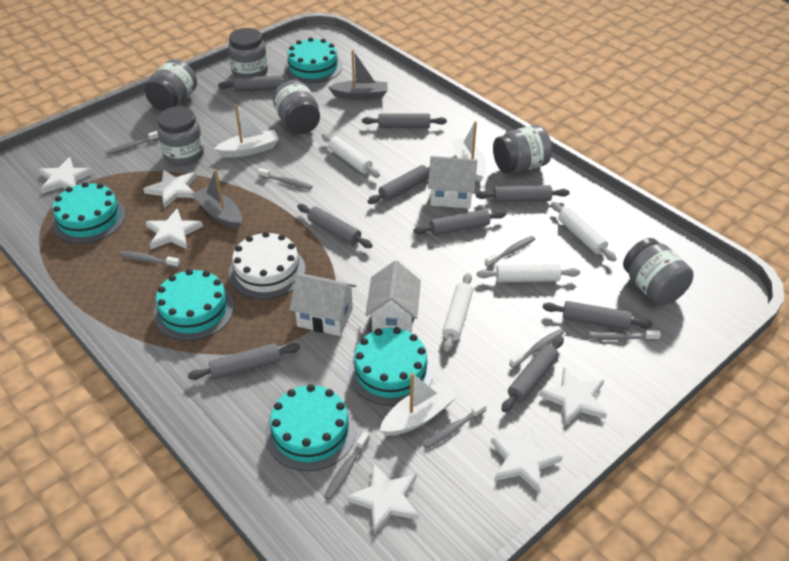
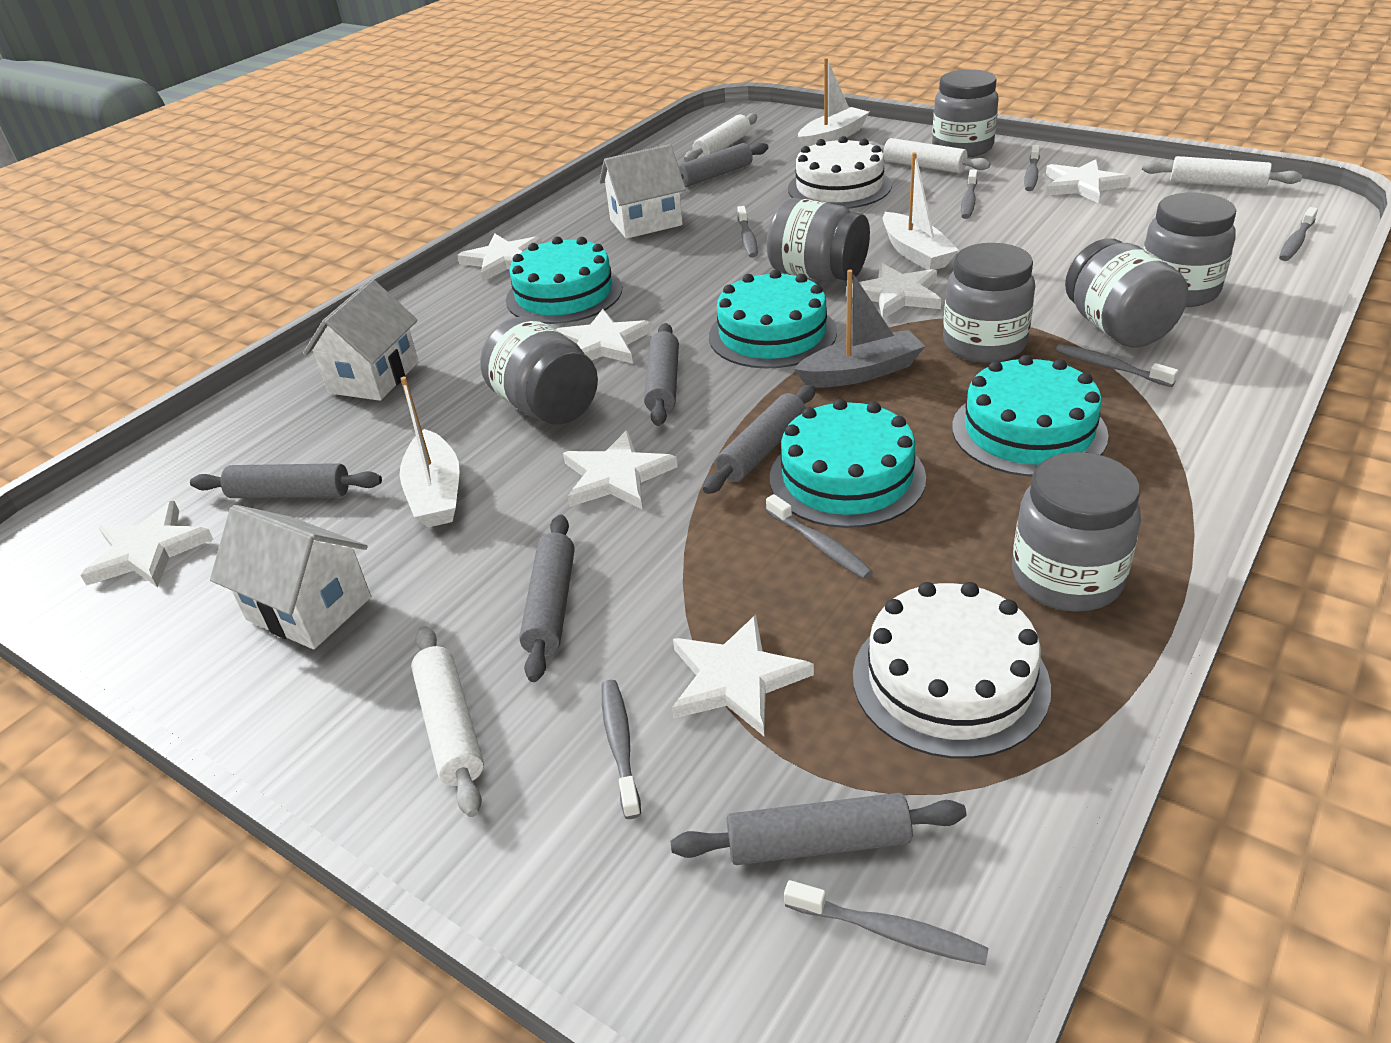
grey boat: 2 -> 1
grey jar: 6 -> 7
grey rolling pin: 9 -> 6
turquoise cake: 5 -> 4
white cake: 1 -> 2
white star: 6 -> 7

